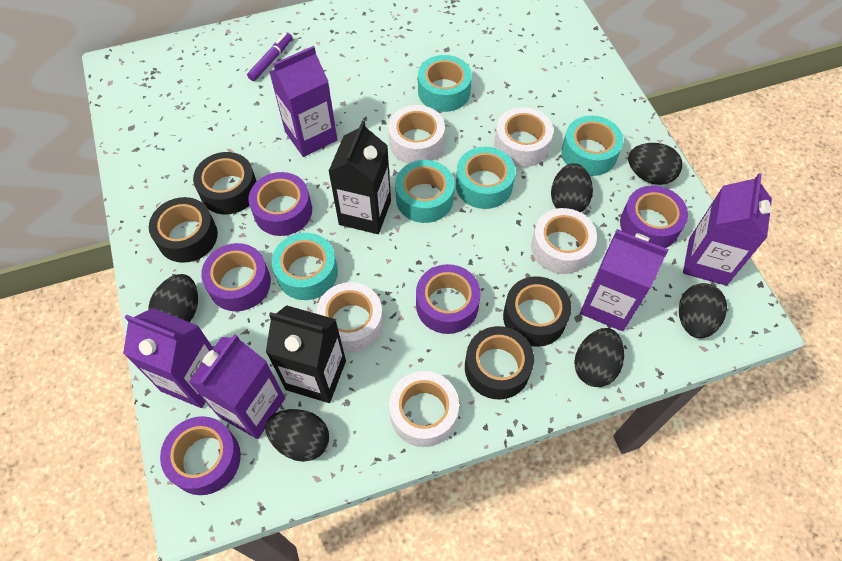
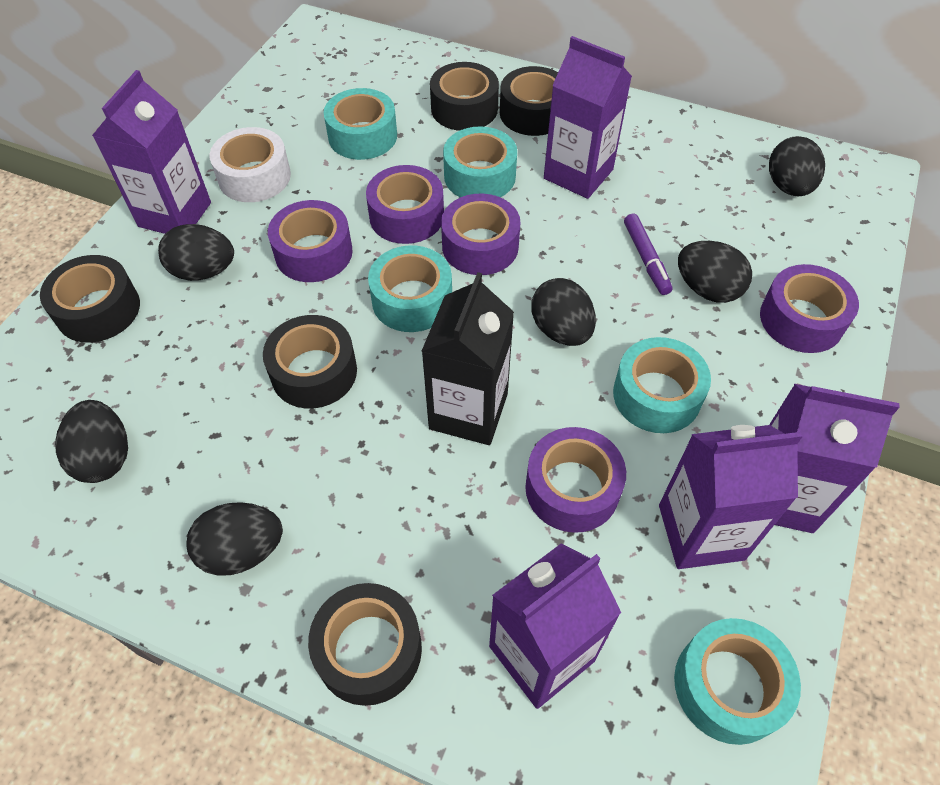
black carton: 2 -> 1
black tape: 4 -> 5
white tape: 5 -> 1

